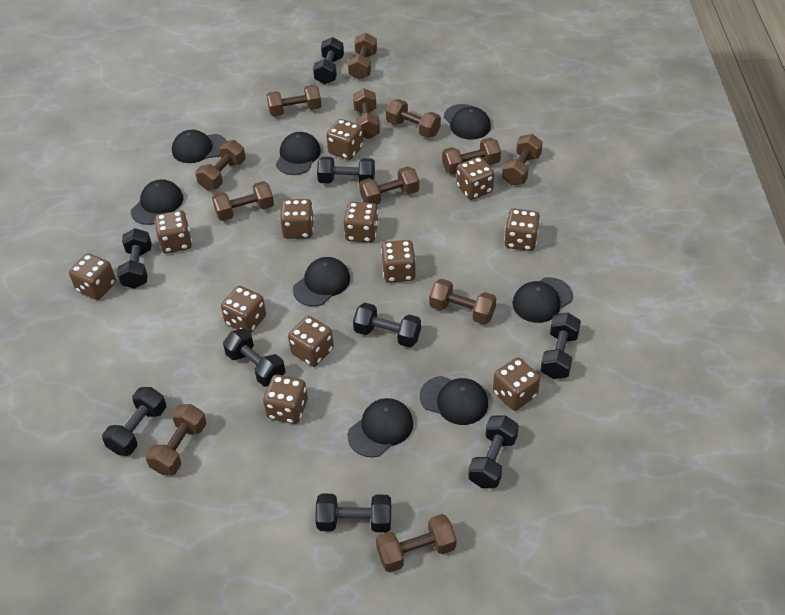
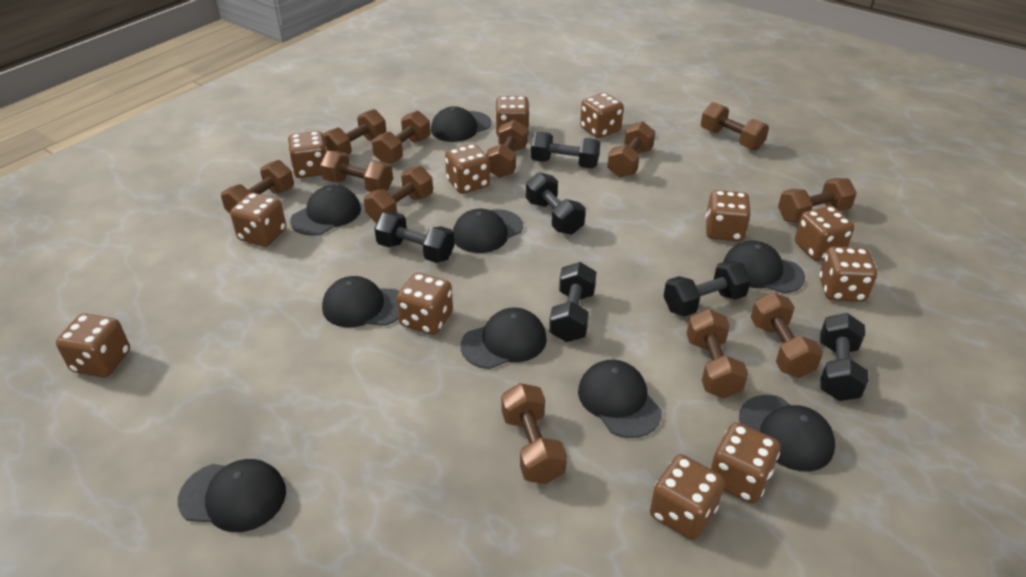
black cap: 8 -> 9
black dumbbell: 9 -> 6

